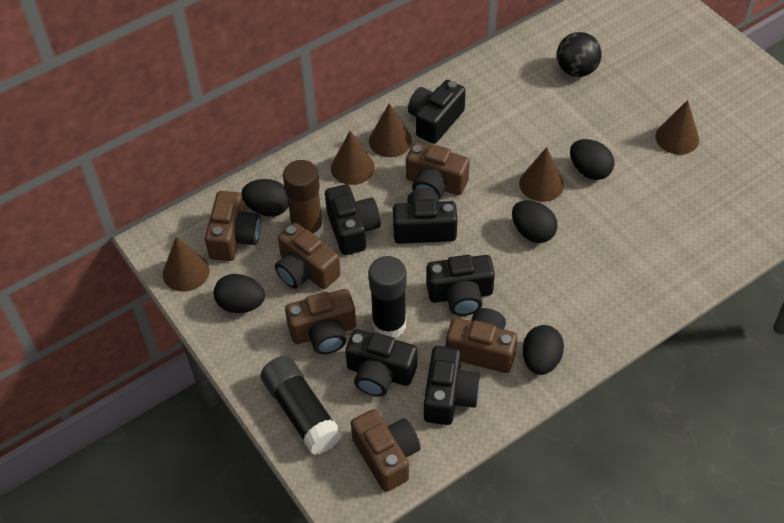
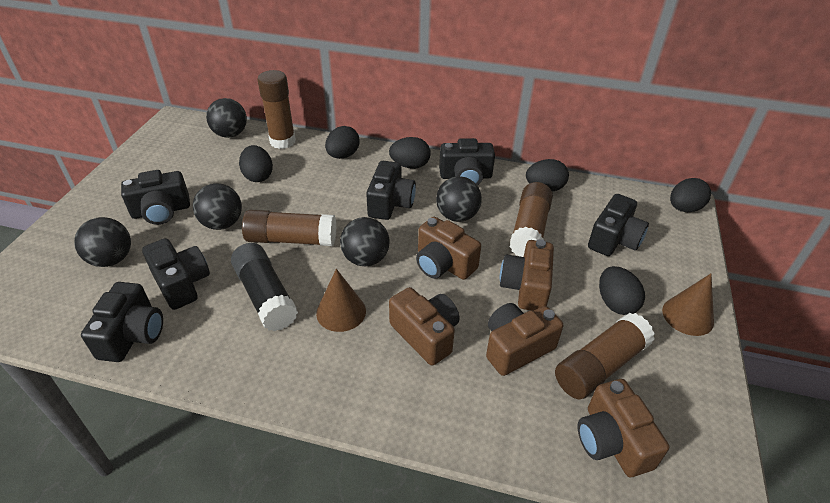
black ball: 1 -> 5
black egg: 5 -> 6
black glue stick: 2 -> 1
brown camera: 6 -> 5
brown cone: 5 -> 2
brown glue stick: 1 -> 4

